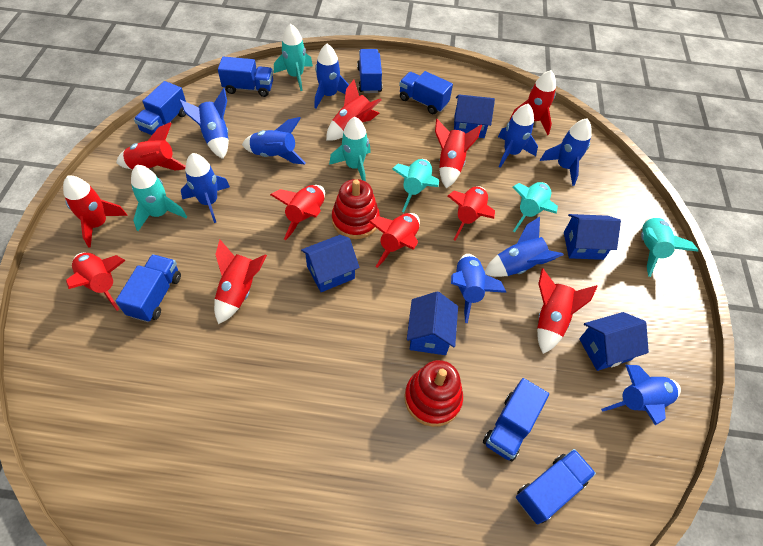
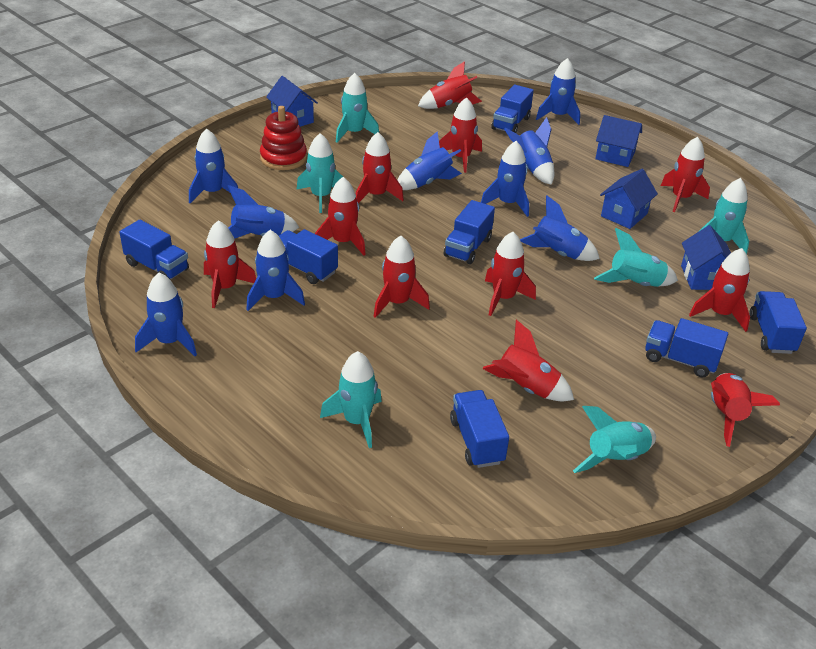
blue house: 5 -> 4
red stacking toy: 2 -> 1

